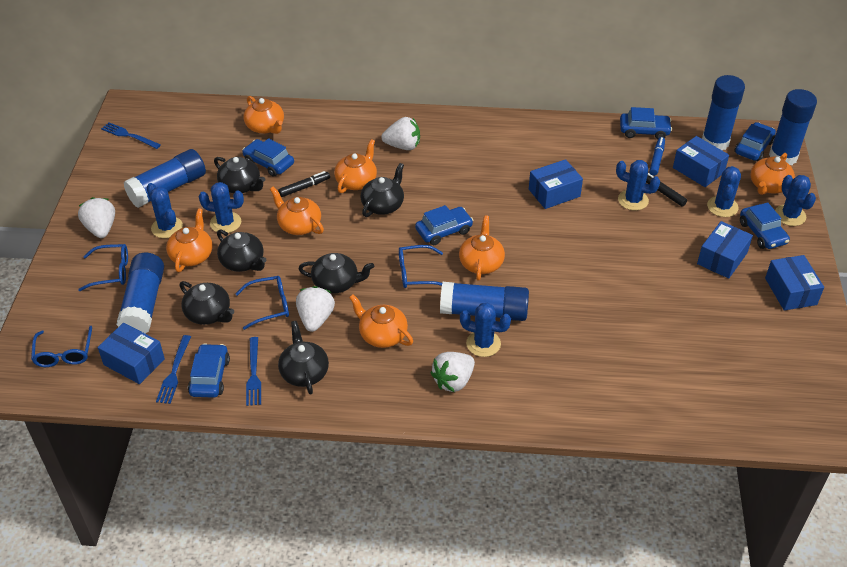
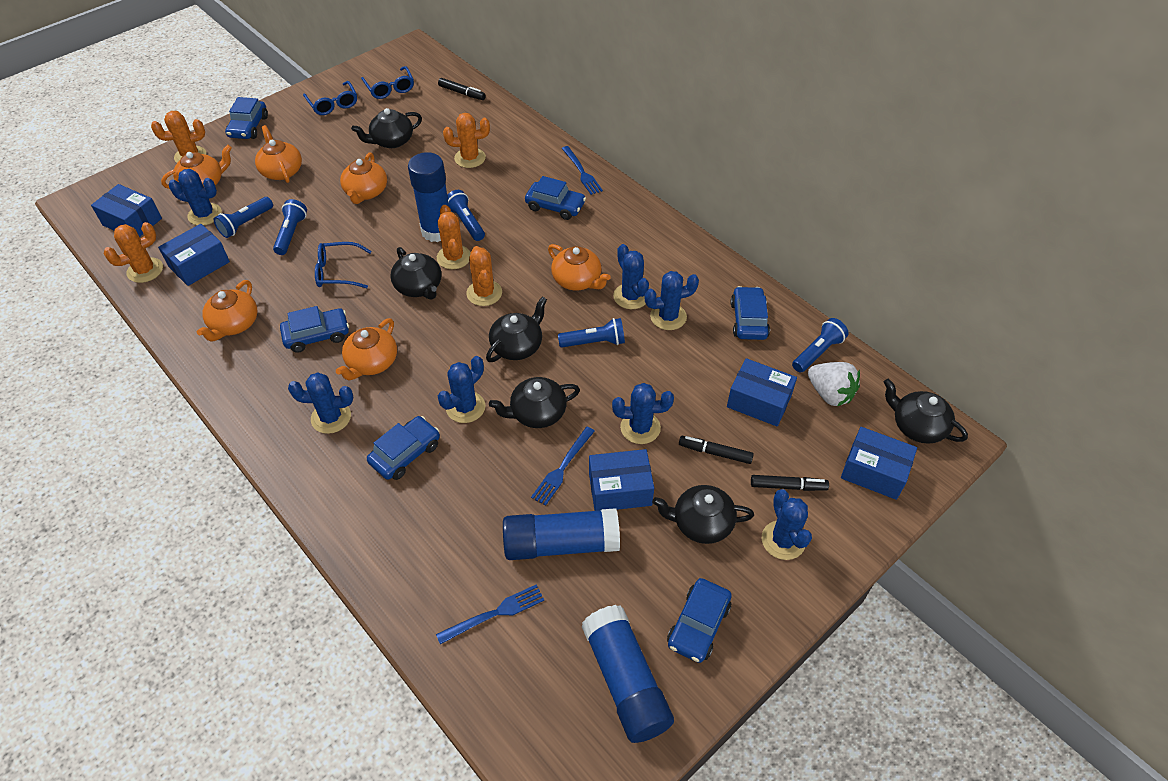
black marker: 2 -> 3
blue cactus: 6 -> 7
blue flashlight: 0 -> 5
blue glasses: 4 -> 3
blue glue stick: 5 -> 3
blue marker: 1 -> 0
orange cactus: 0 -> 5
orange teapot: 7 -> 6
white strawberry: 4 -> 1

